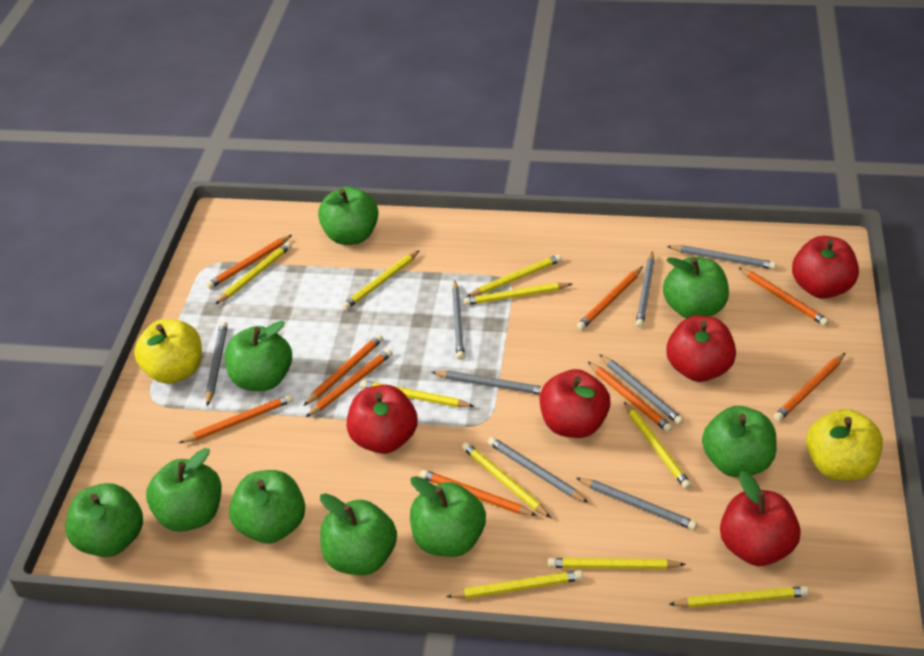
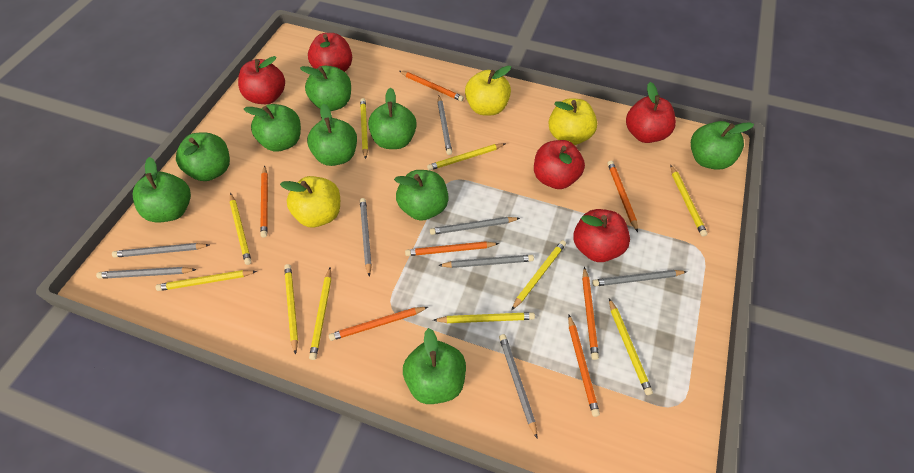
orange pencil: 9 -> 7
yellow apple: 2 -> 3

